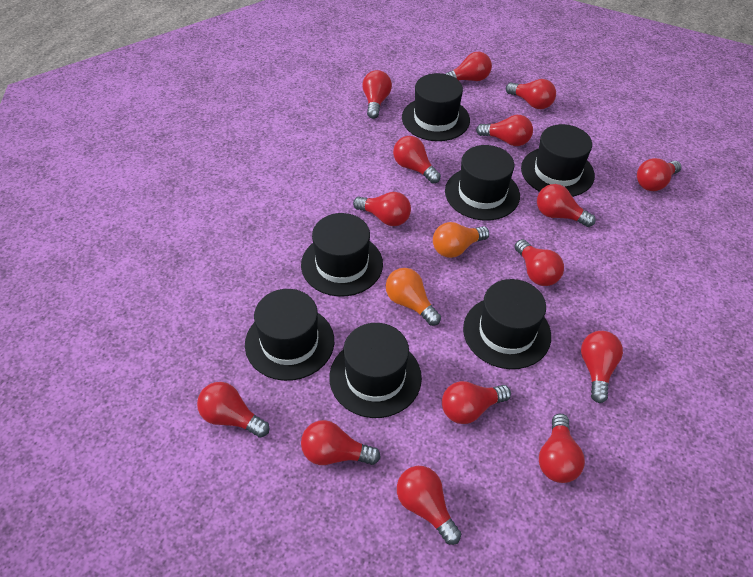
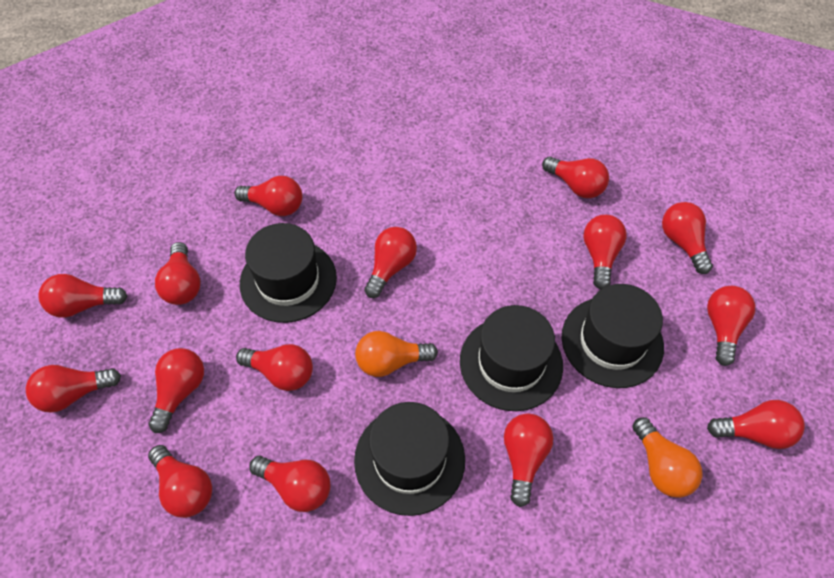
black hat: 7 -> 4

